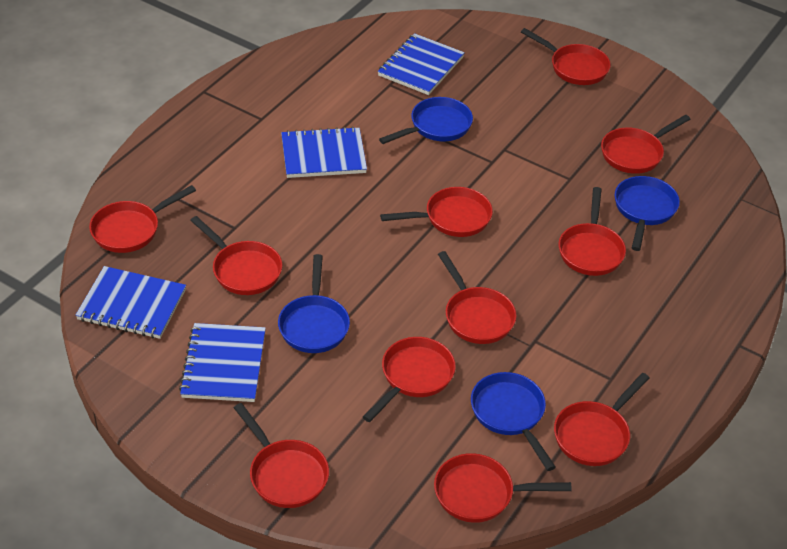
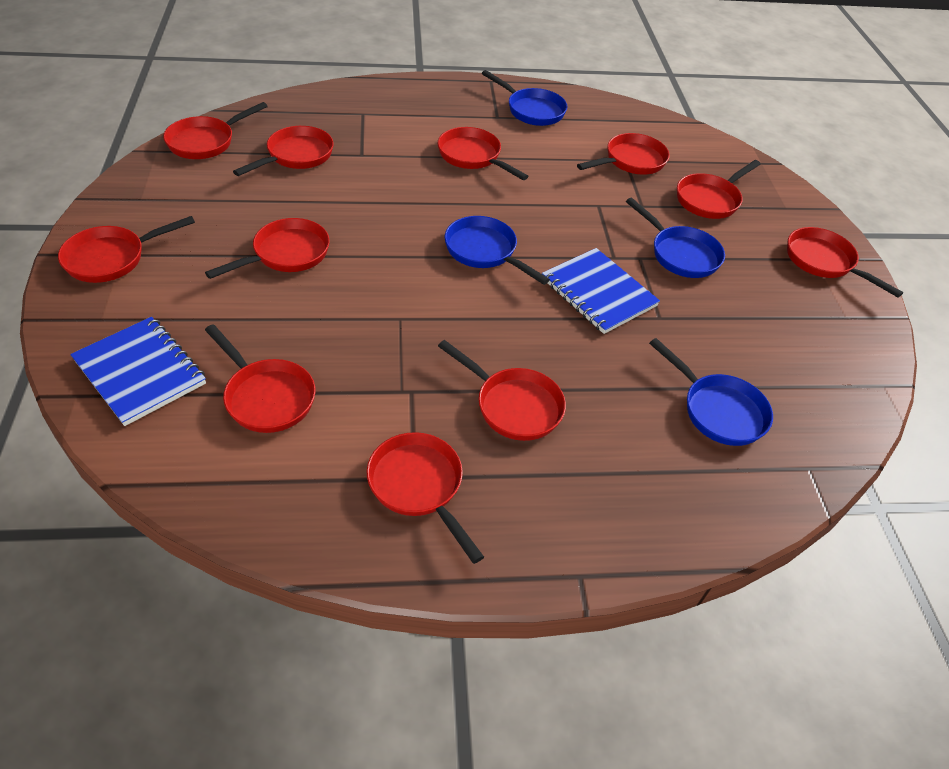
blue notebook: 4 -> 2

